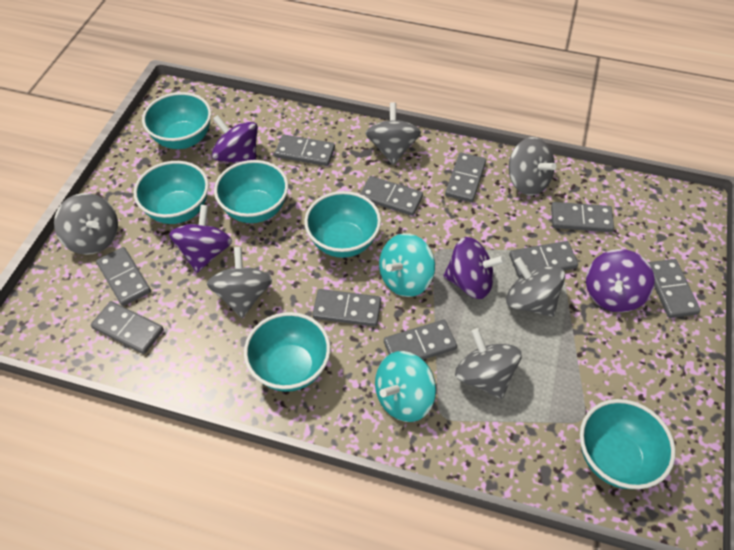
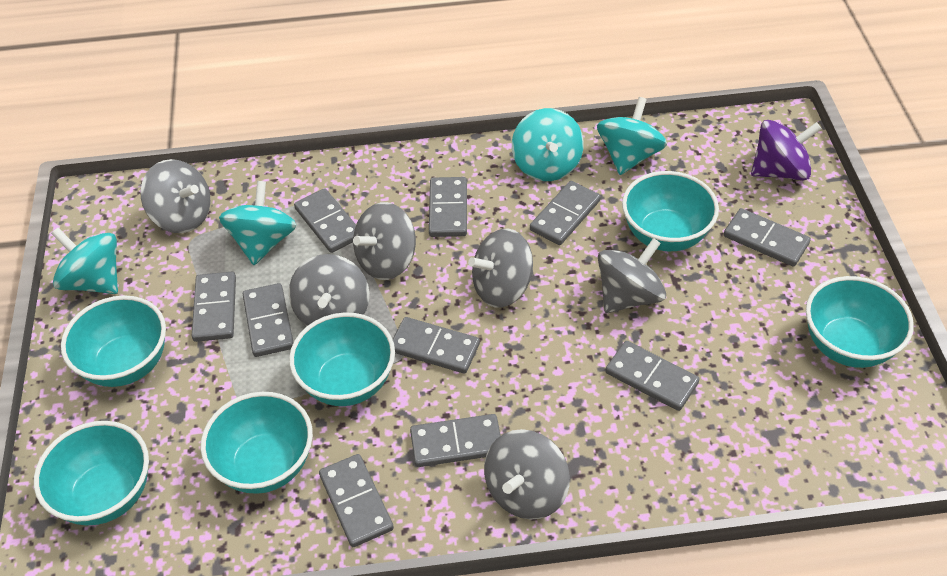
purple spinning top: 4 -> 1
turquoise spinning top: 2 -> 4

